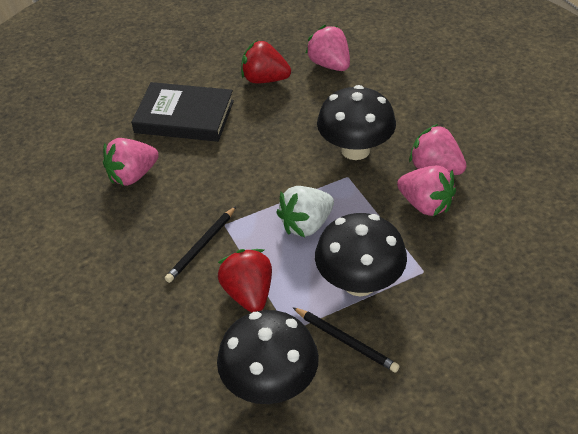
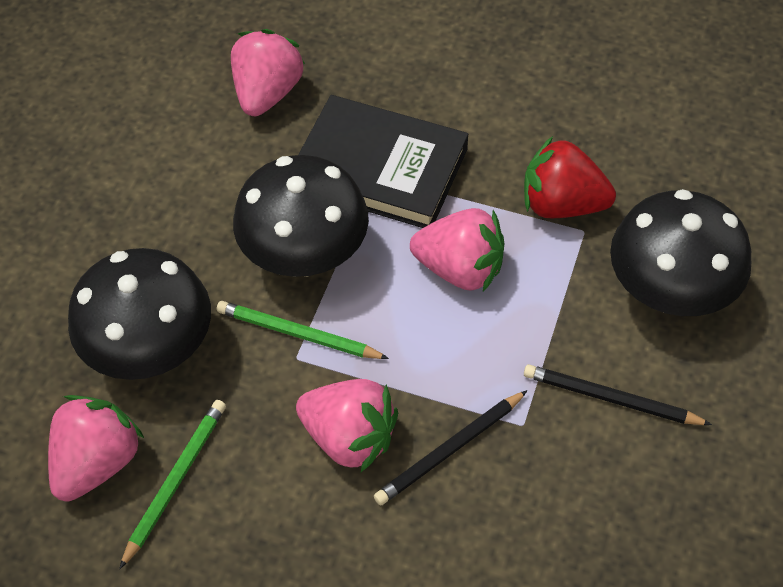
green pencil: 0 -> 2
red strawberry: 2 -> 1
white strawberry: 1 -> 0

